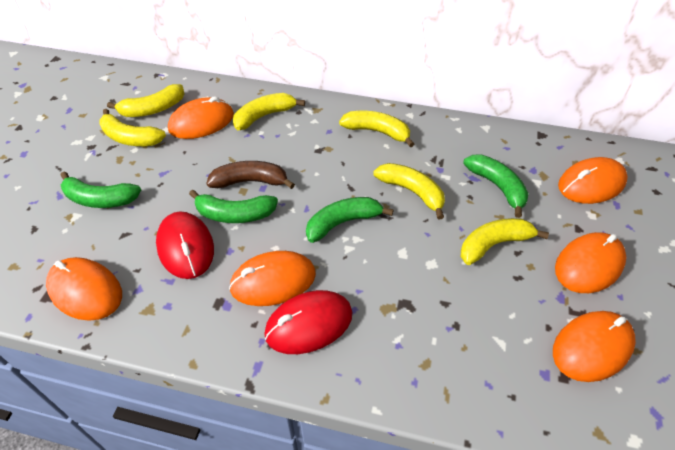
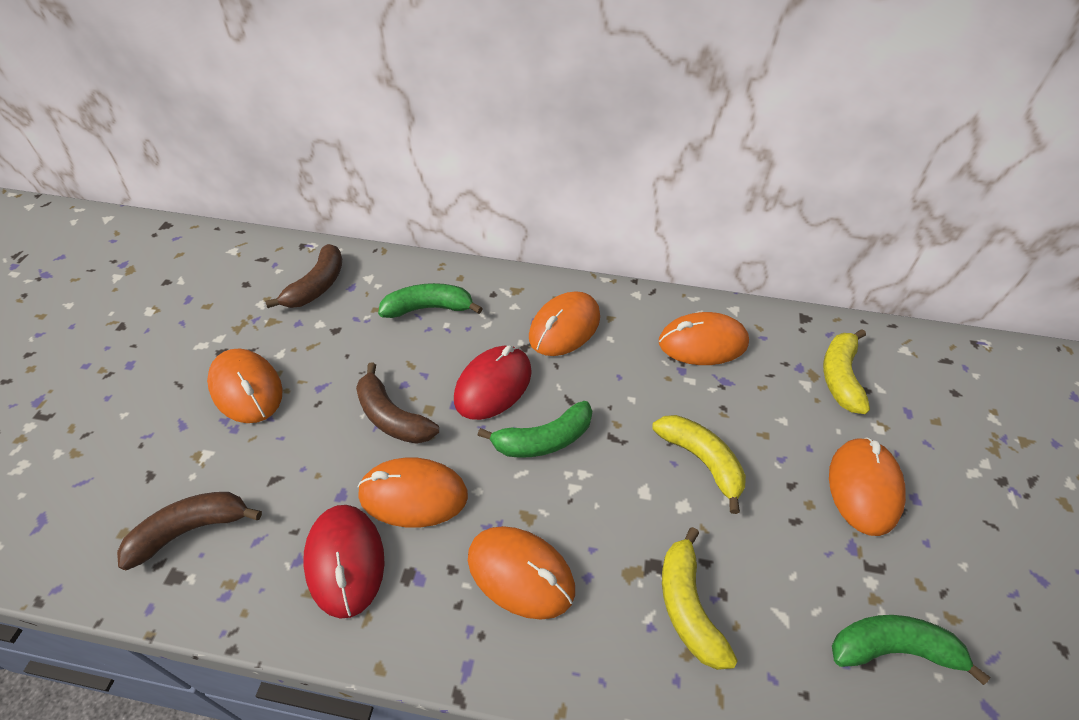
brown banana: 1 -> 3
green banana: 4 -> 3
yellow banana: 6 -> 3

